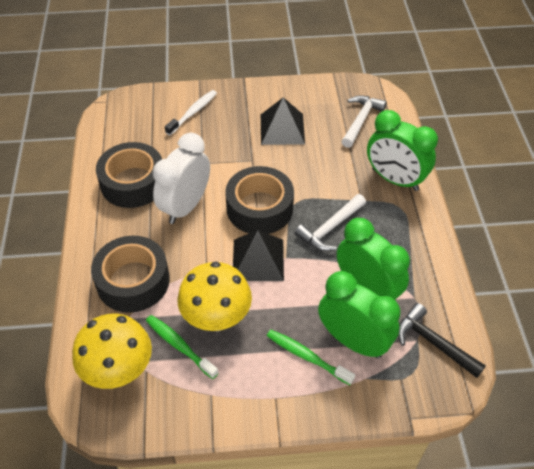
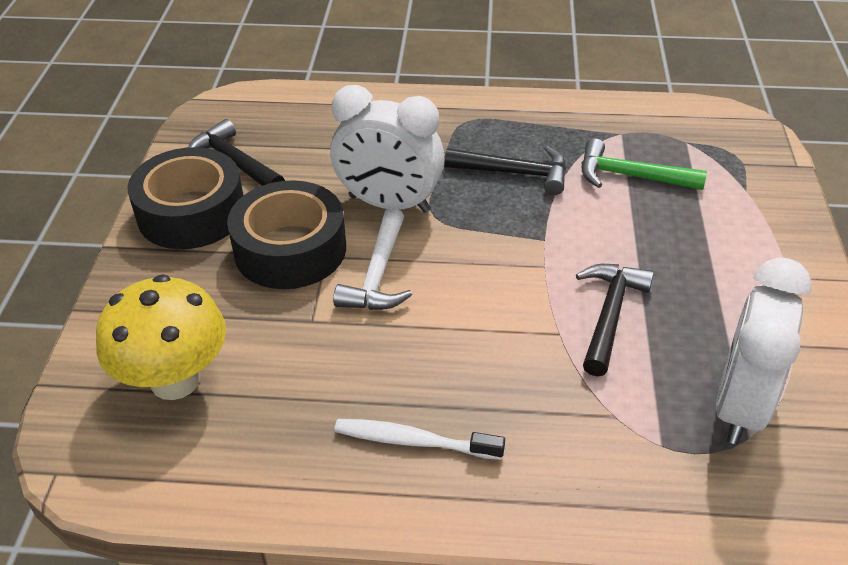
black hammer: 1 -> 3
black pyramid: 2 -> 0
black tape: 3 -> 2
green clock: 3 -> 0
green hammer: 0 -> 1
green toothbrush: 2 -> 0
white clock: 1 -> 2
white hammer: 2 -> 1
yellow mushroom: 2 -> 1

